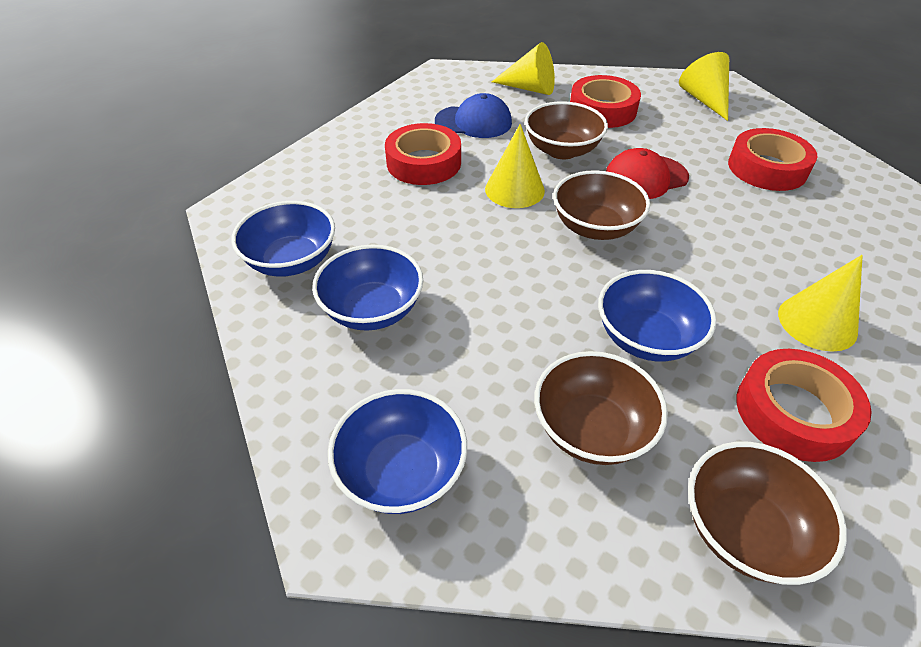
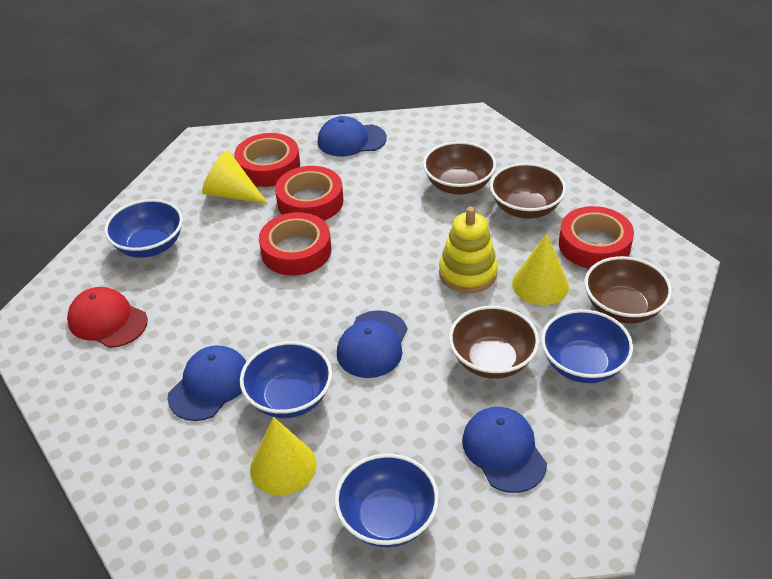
blue cap: 1 -> 4
yellow cone: 4 -> 3
yellow stacking toy: 0 -> 1

